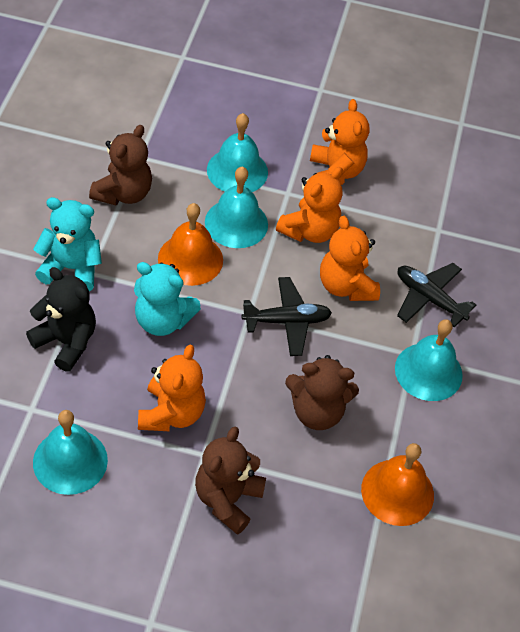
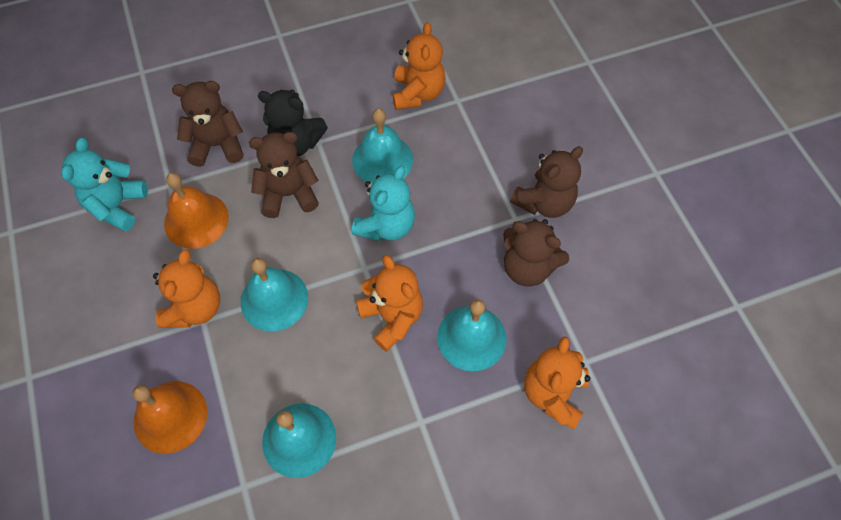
black plane: 2 -> 0
brown teddy bear: 3 -> 4

